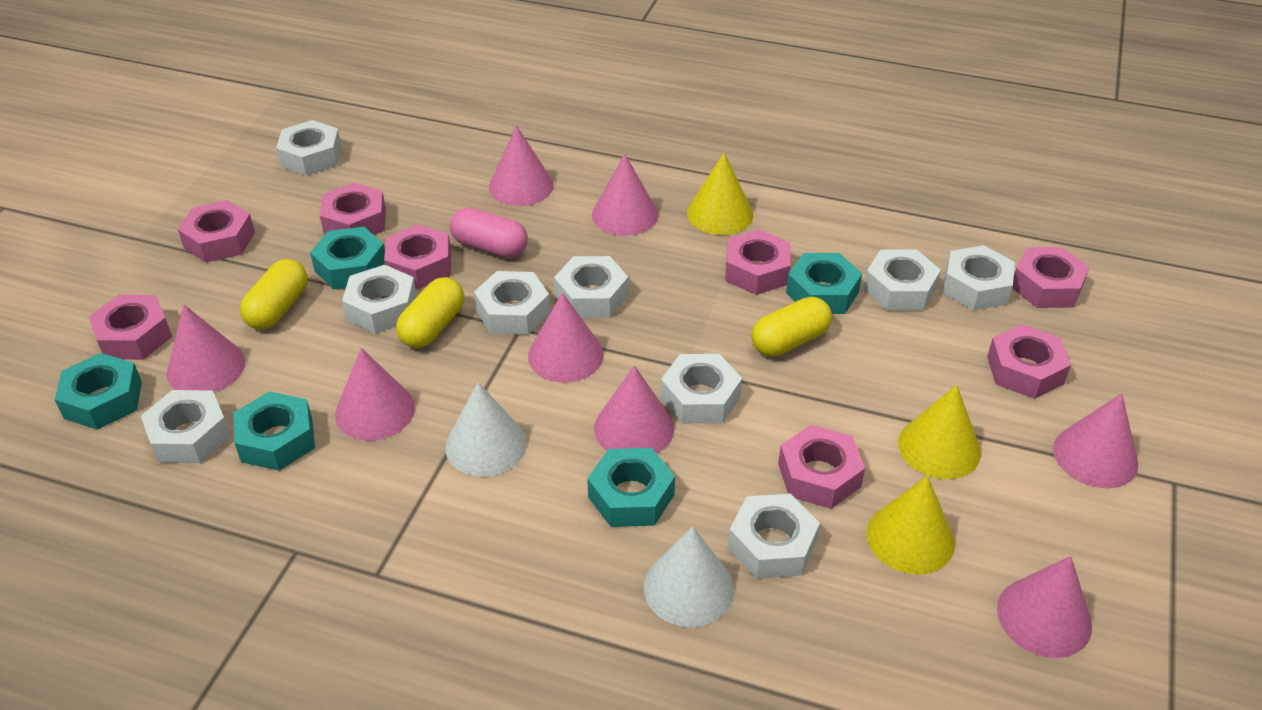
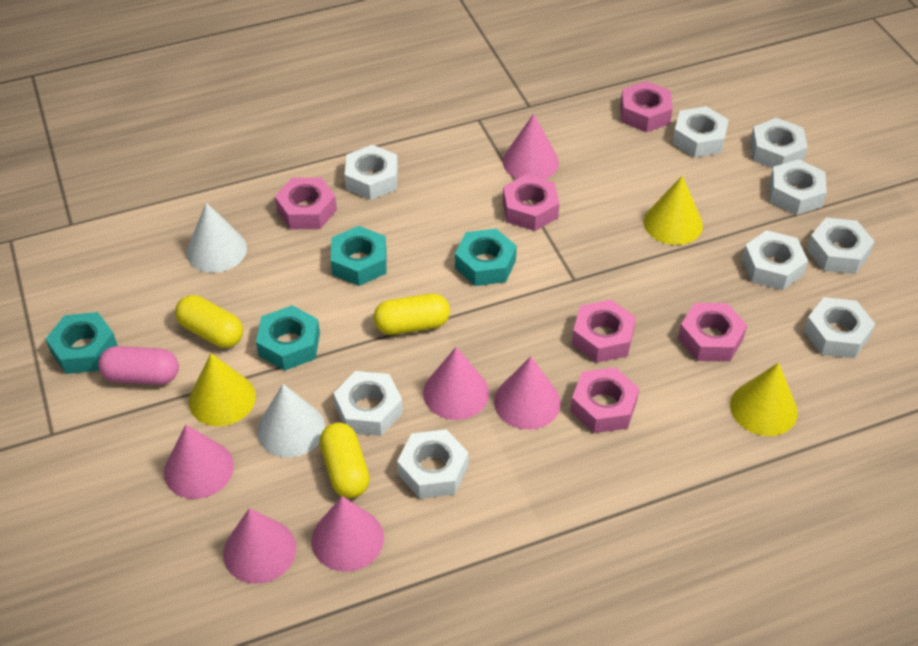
pink cone: 8 -> 6
pink nut: 8 -> 6
turquoise nut: 5 -> 4

